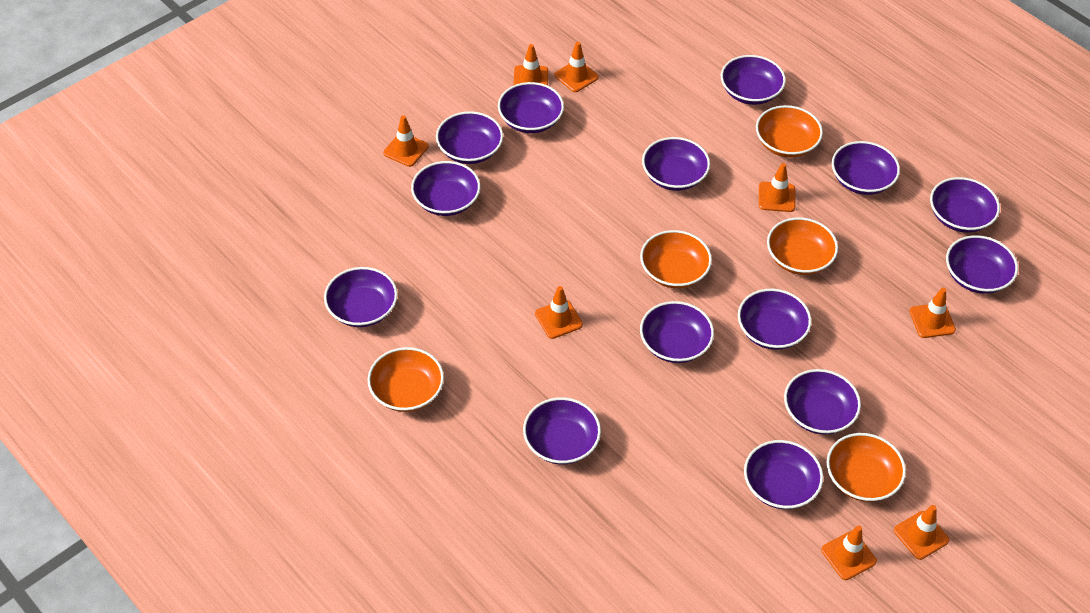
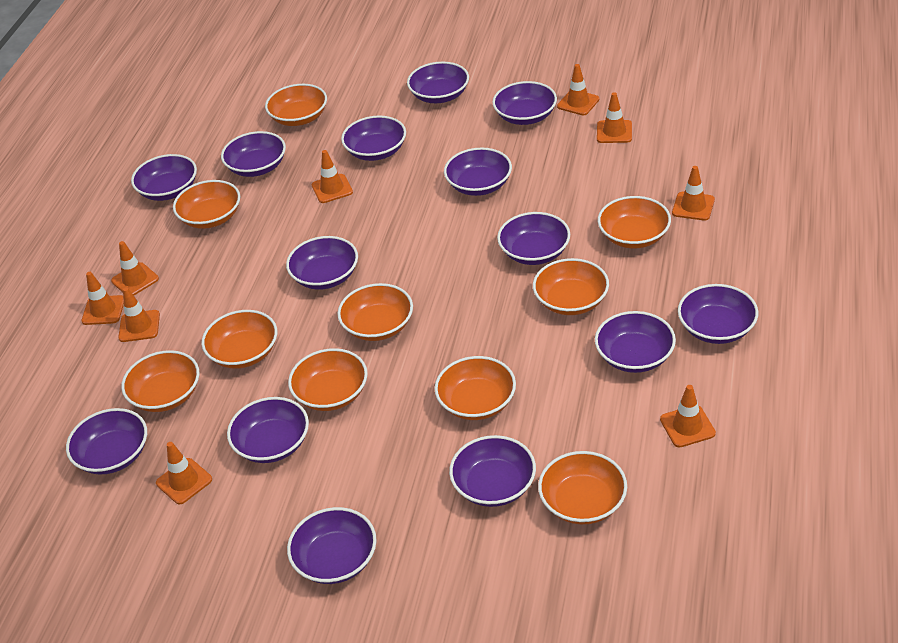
orange bowl: 5 -> 10
orange traffic cone: 8 -> 9

